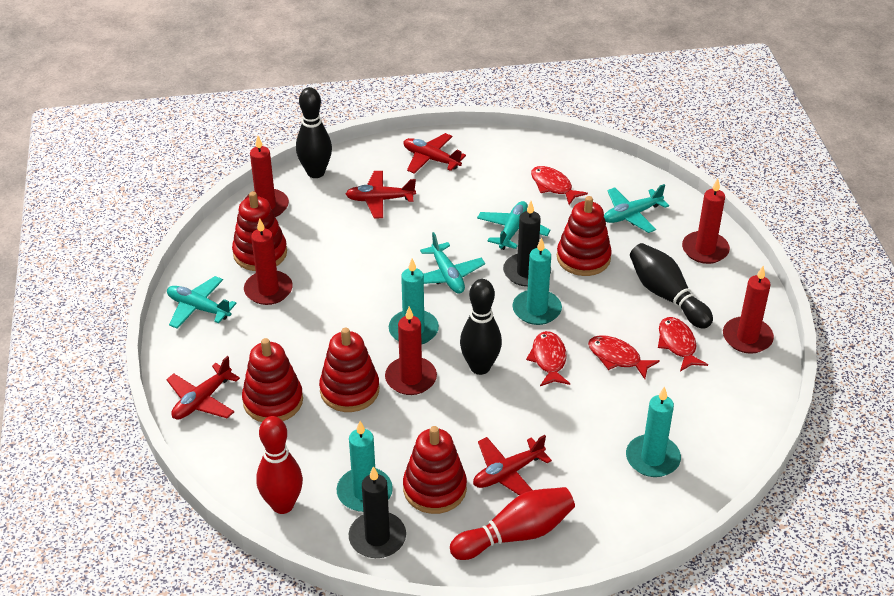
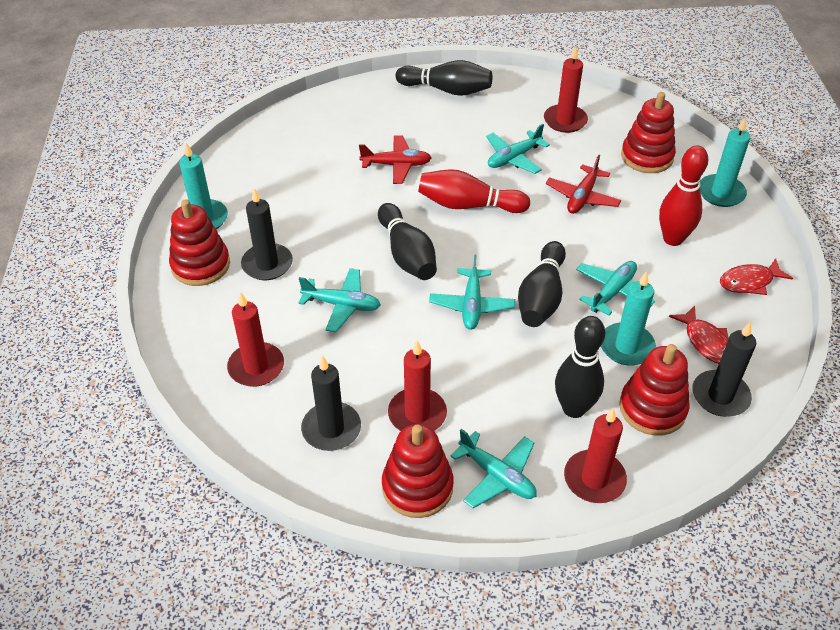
black bowling pin: 3 -> 4
black candle: 2 -> 3
red candle: 5 -> 4
red fish: 4 -> 2
red plane: 4 -> 2
red stacking toy: 5 -> 4
turquoise candle: 4 -> 3
turquoise plane: 4 -> 5

